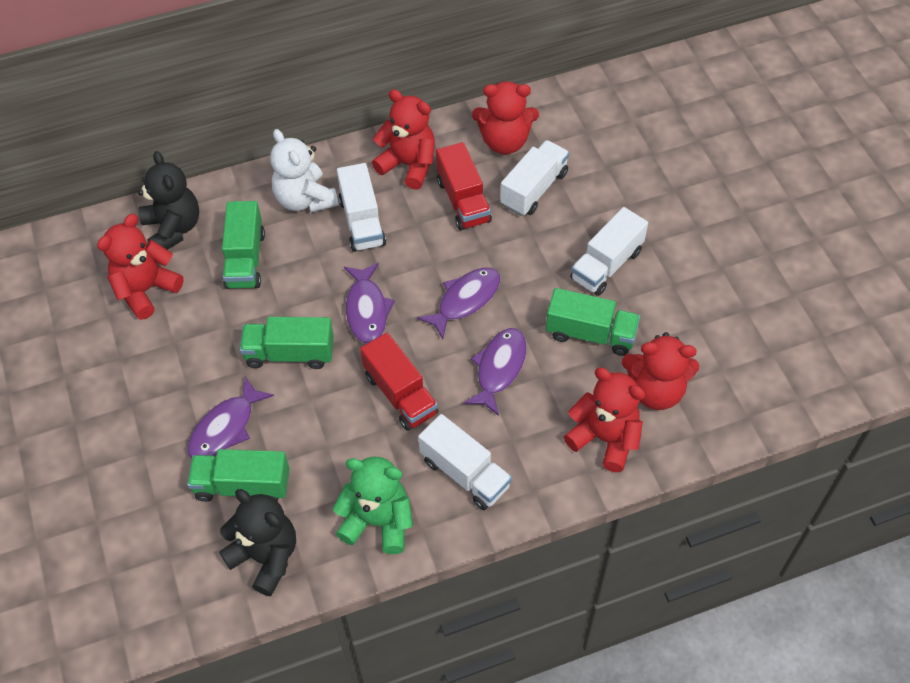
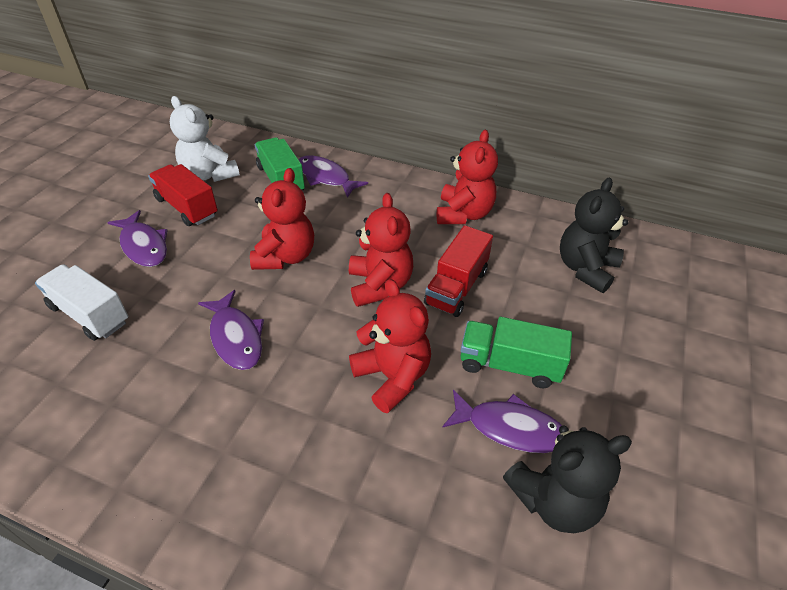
green teddy bear: 1 -> 0
green truck: 4 -> 2
red teddy bear: 5 -> 4
white truck: 4 -> 1

